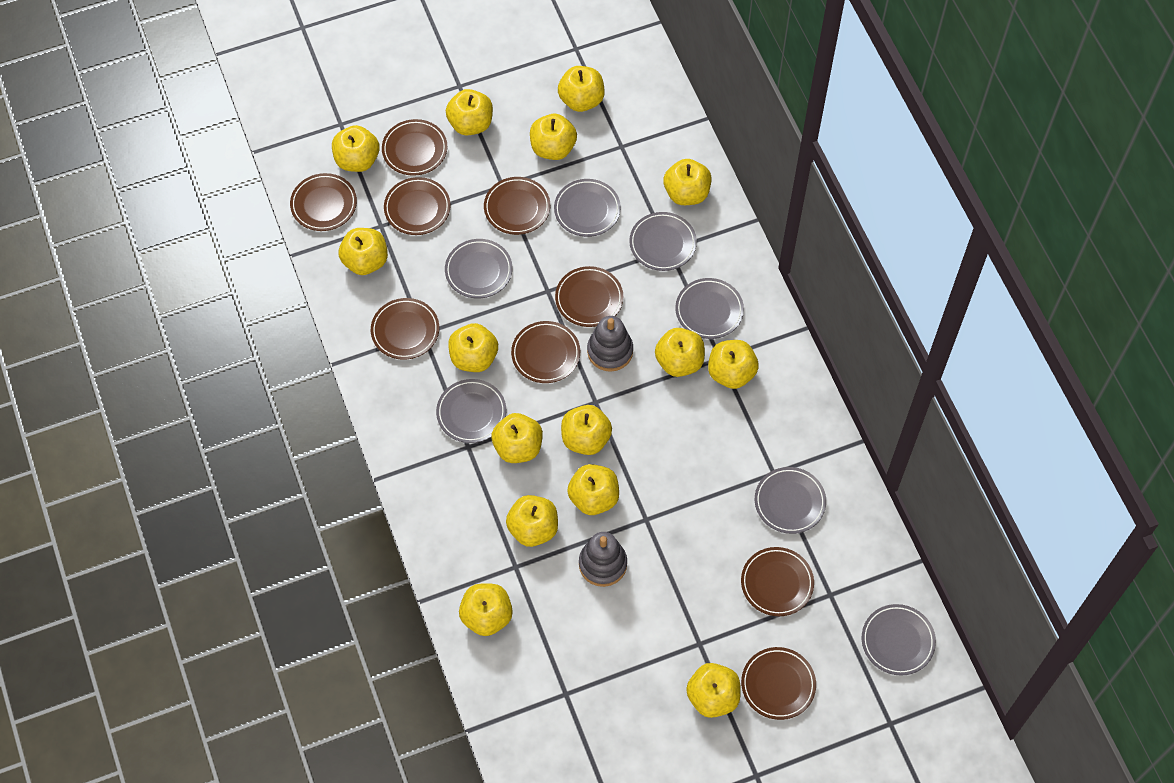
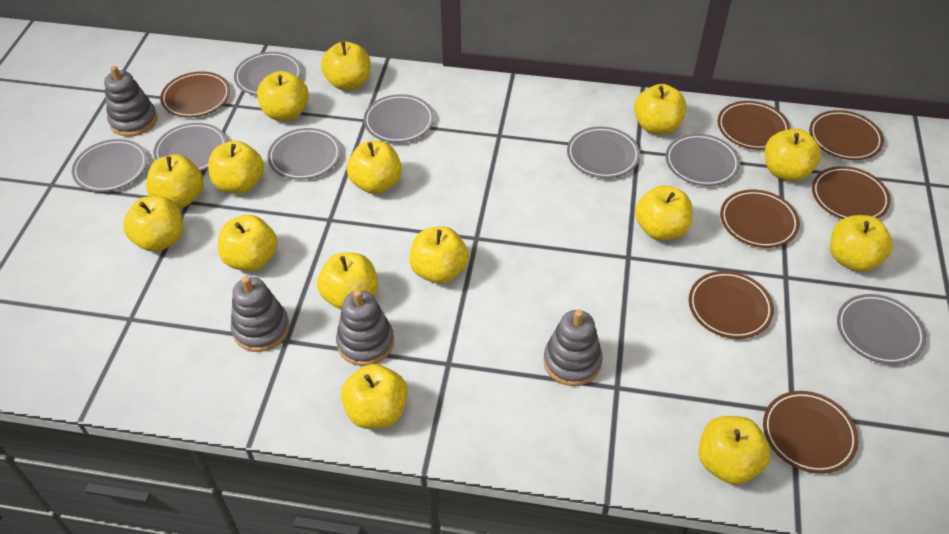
brown plate: 9 -> 7
grey plate: 7 -> 8
grey stacking toy: 2 -> 4

